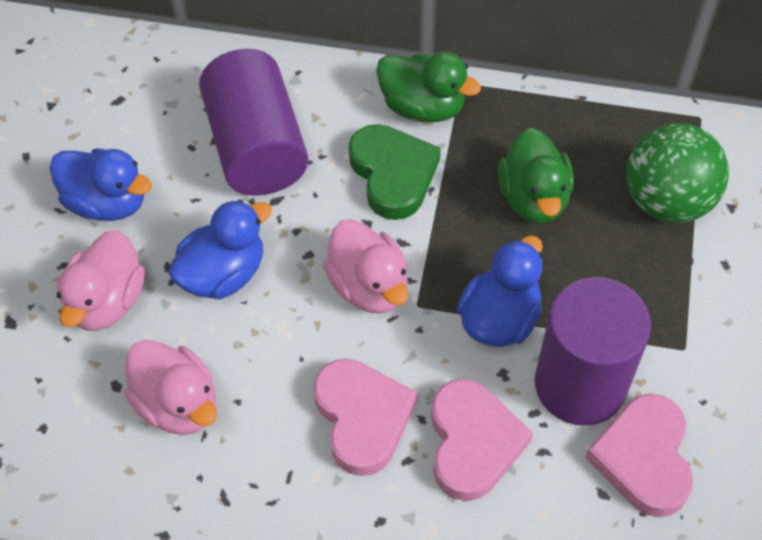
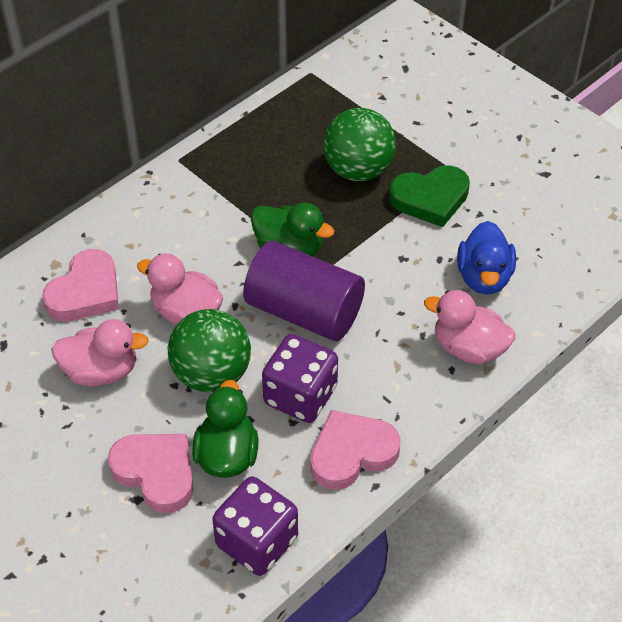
blue duck: 3 -> 1
green ball: 1 -> 2
purple cylinder: 2 -> 1
purple dice: 0 -> 2

